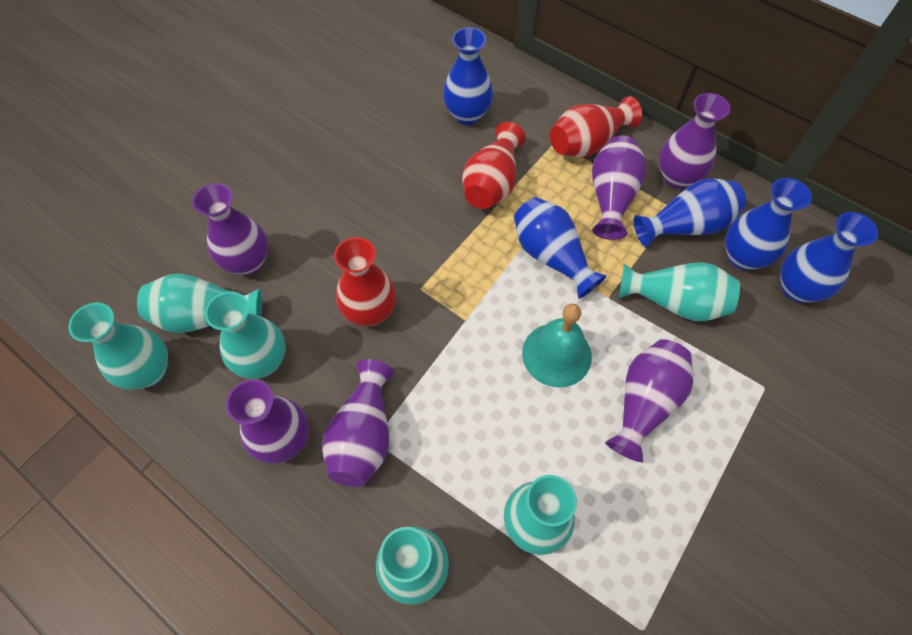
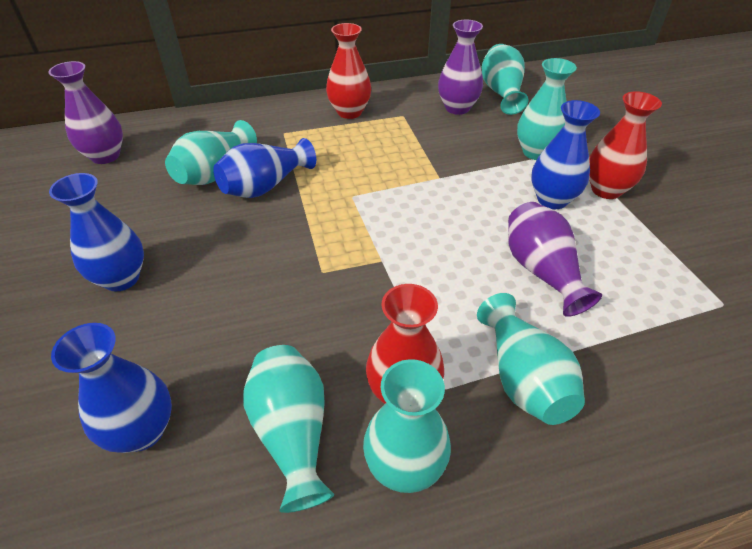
blue vase: 5 -> 4
purple vase: 6 -> 3
turquoise bell: 1 -> 0

